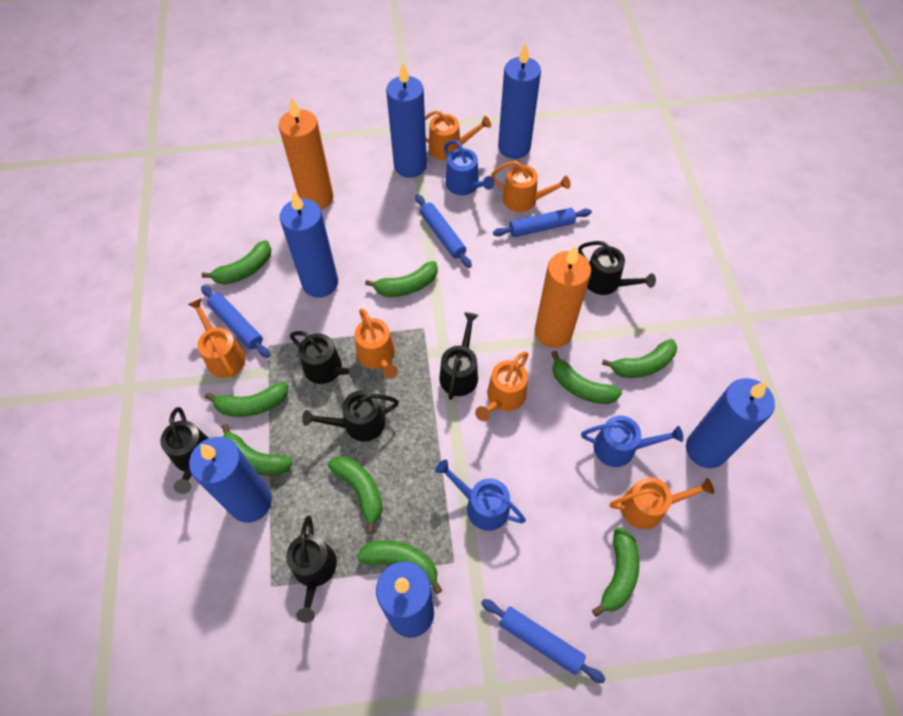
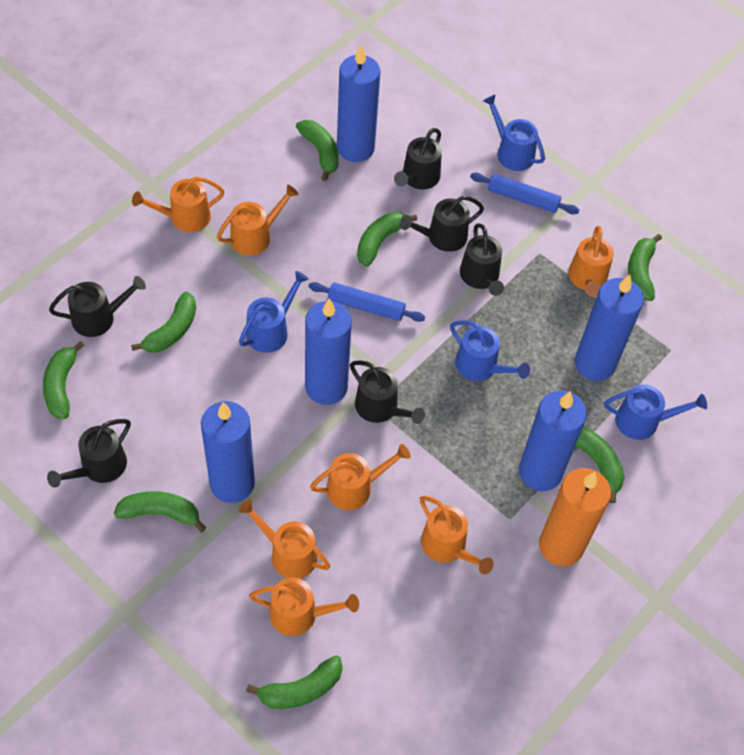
blue candle: 6 -> 5
blue rolling pin: 4 -> 2
blue watering can: 3 -> 4
green banana: 9 -> 8
orange candle: 2 -> 1
orange watering can: 6 -> 7

